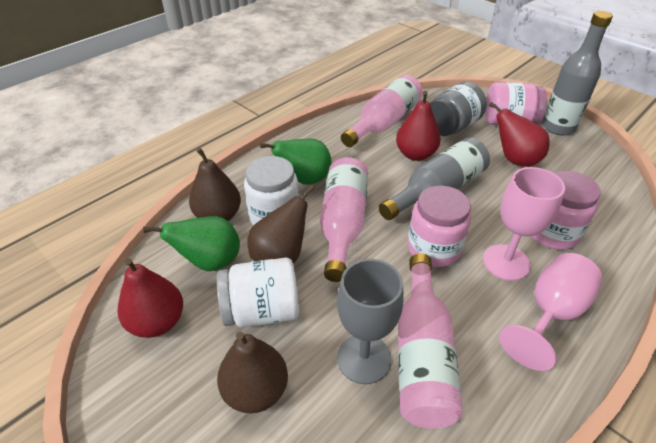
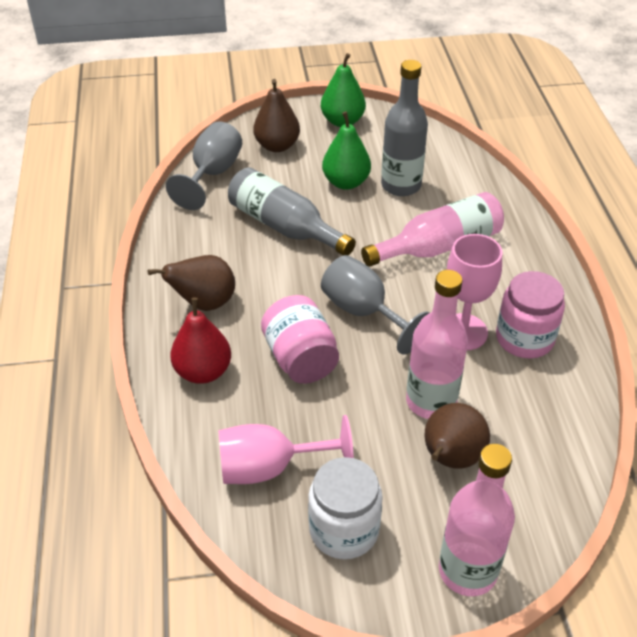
grey goblet: 1 -> 2
grey jar: 1 -> 0
pink jar: 3 -> 2
red pear: 3 -> 1
white jar: 2 -> 1

